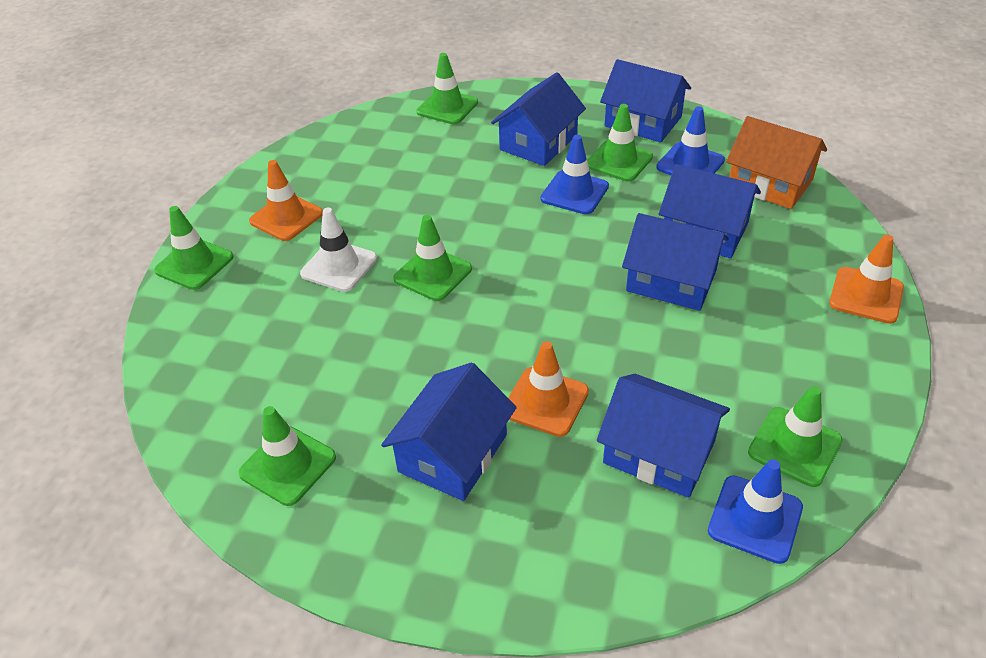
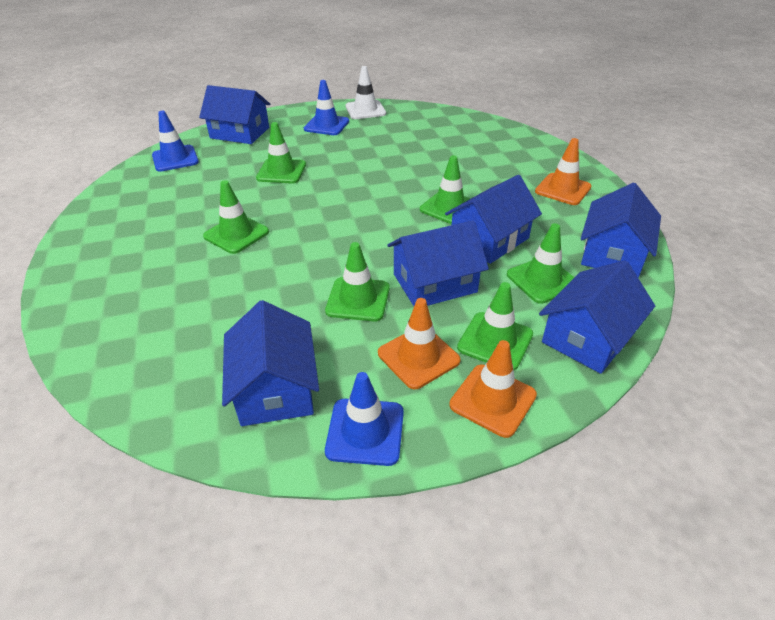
orange house: 1 -> 0

